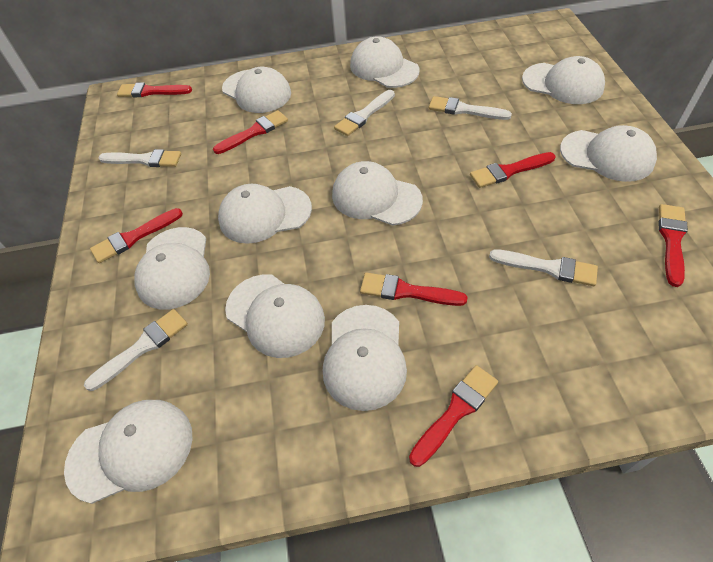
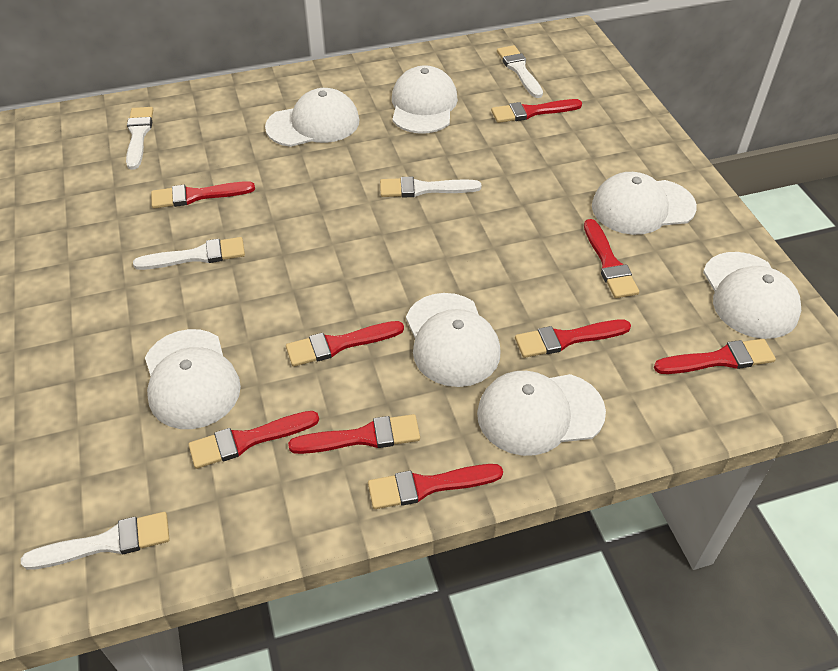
red brush: 7 -> 9
white cap: 10 -> 7

